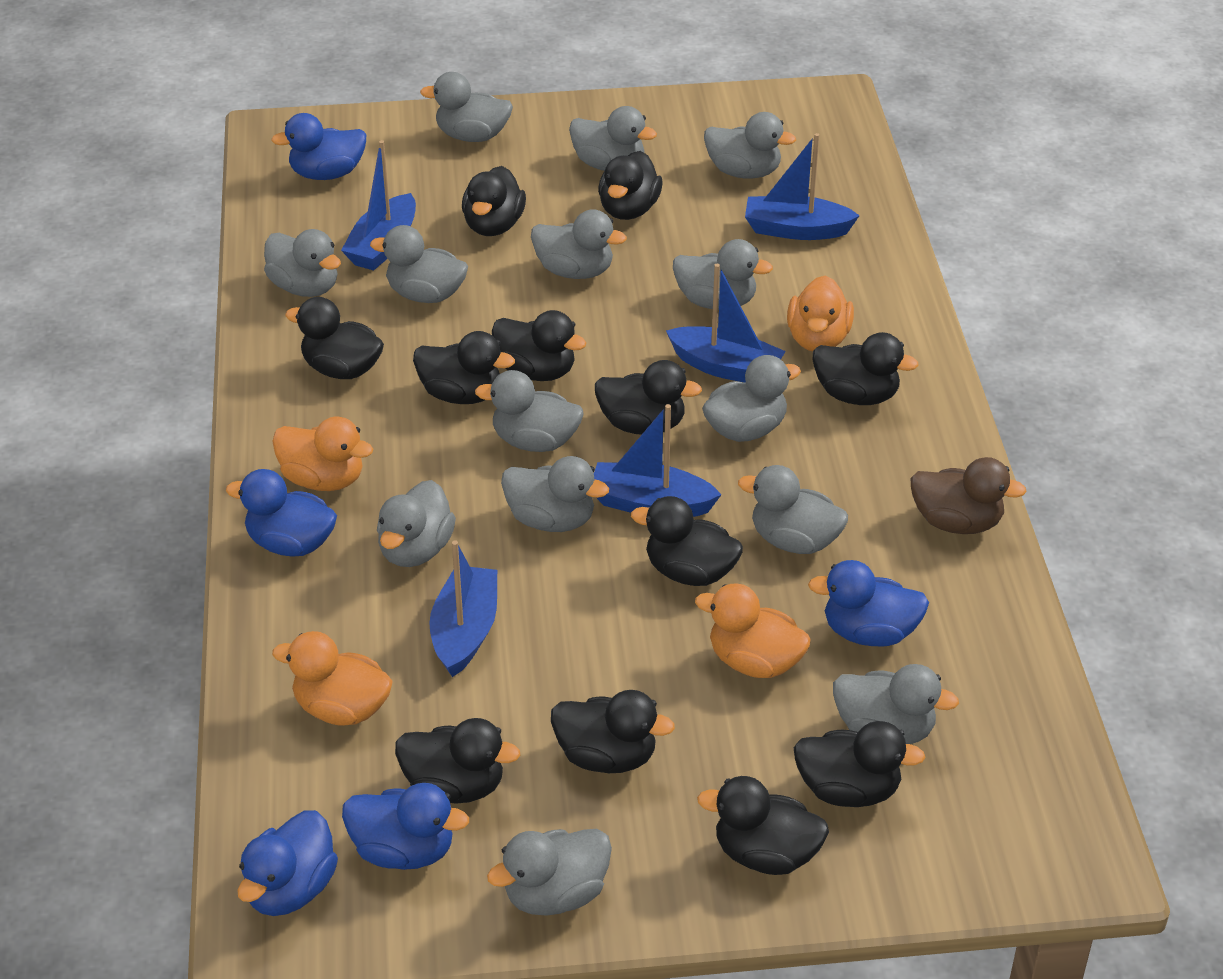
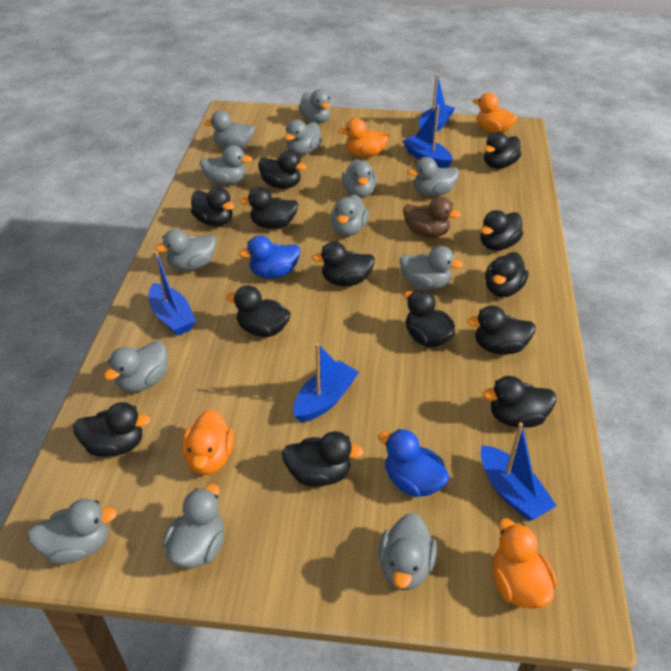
black duck: 12 -> 13
blue duck: 5 -> 2
grey duck: 14 -> 13

